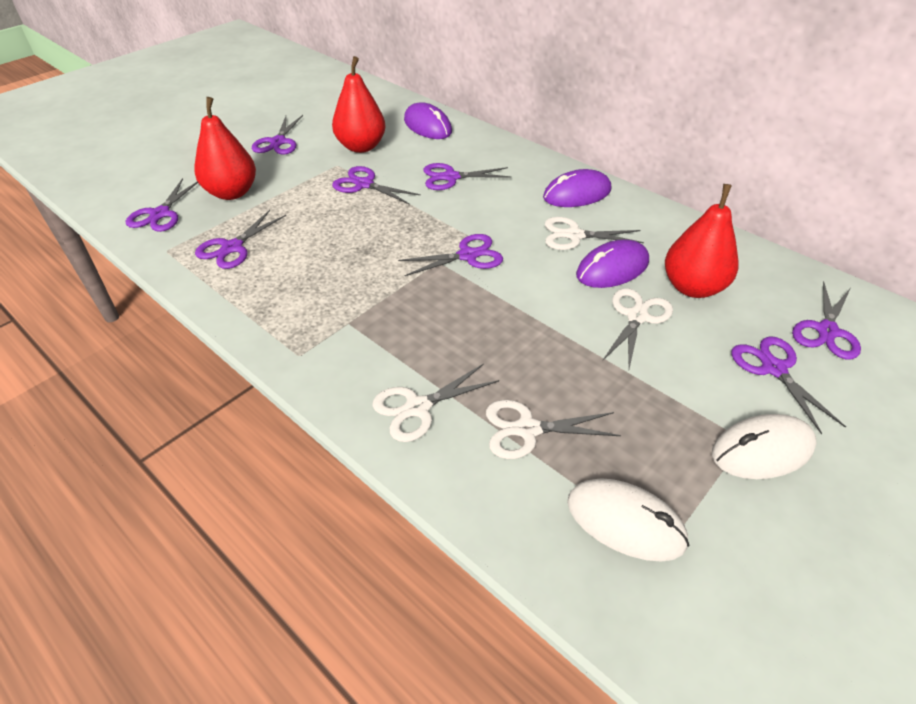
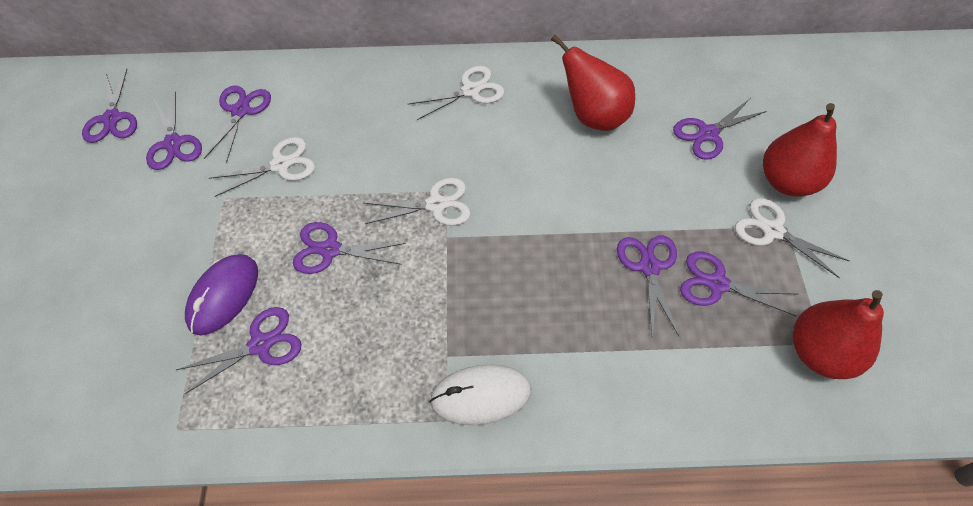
purple mouse: 3 -> 1
white mouse: 2 -> 1

